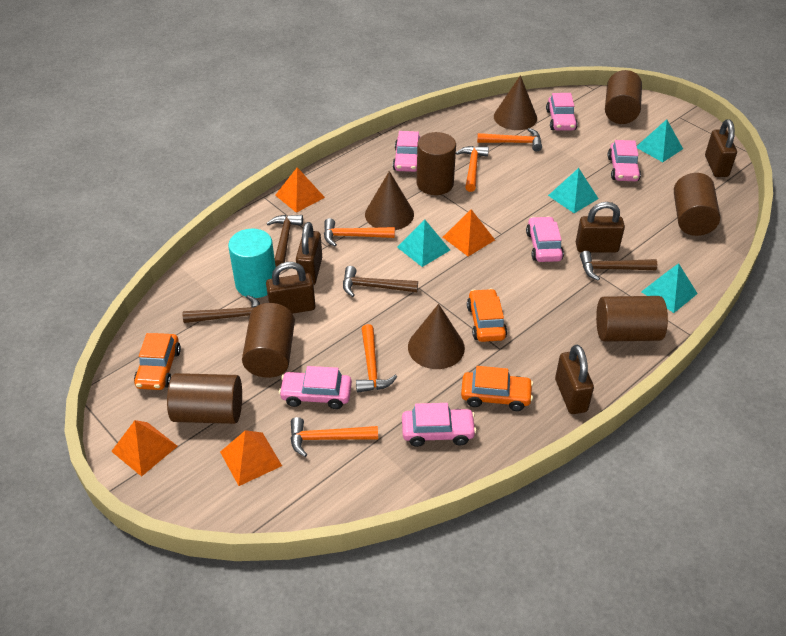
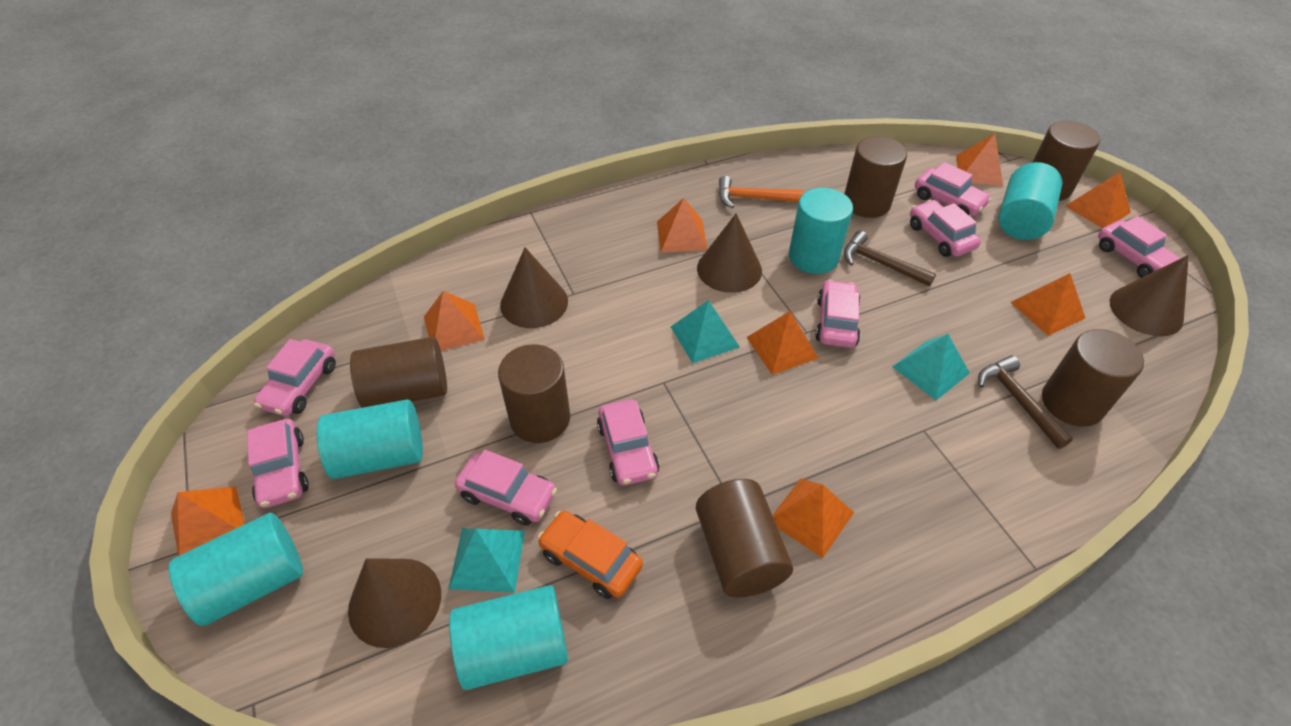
brown cone: 3 -> 4
brown hammer: 4 -> 2
brown padlock: 5 -> 0
orange car: 3 -> 1
orange hammer: 5 -> 1
orange pyramid: 4 -> 8
pink car: 6 -> 8
turquoise cylinder: 1 -> 5
turquoise pyramid: 4 -> 3

